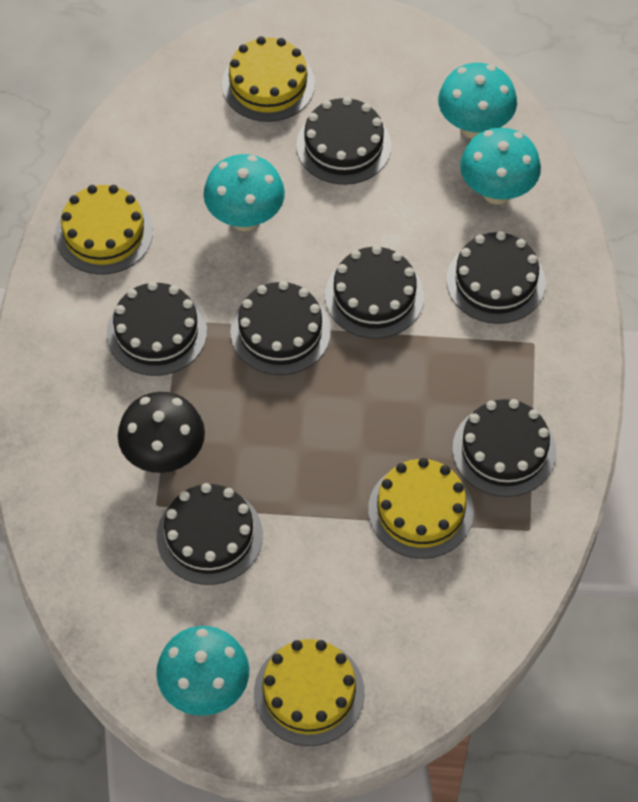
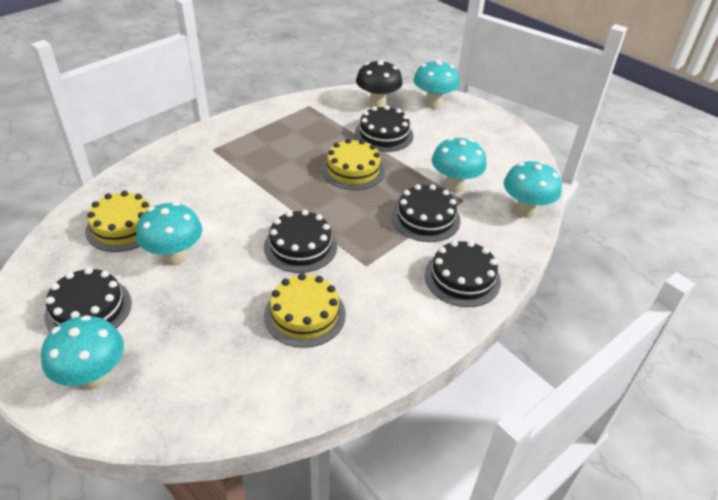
black cake: 7 -> 5
turquoise mushroom: 4 -> 5
yellow cake: 4 -> 3

